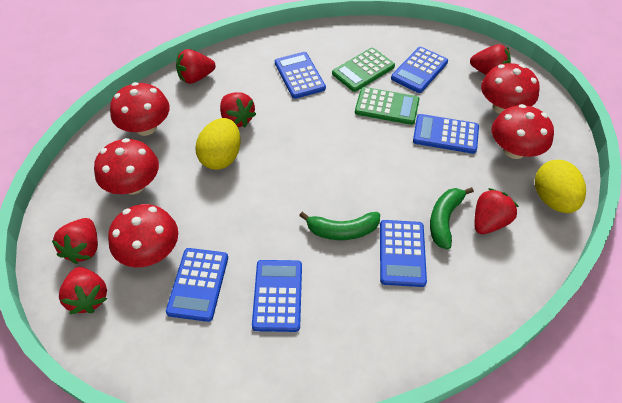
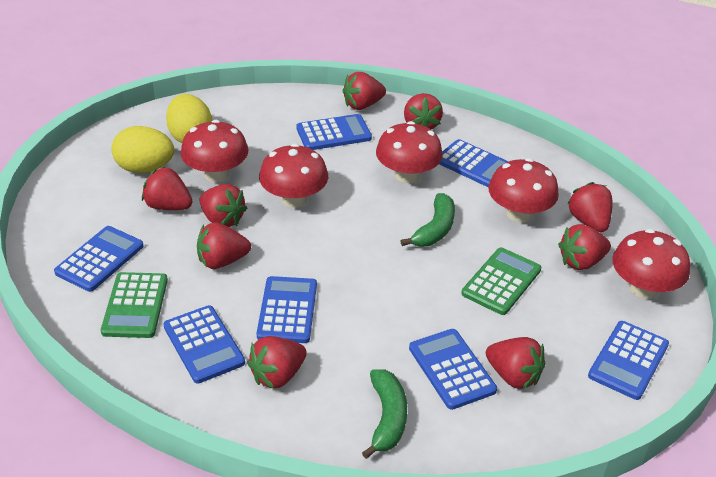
blue calculator: 6 -> 7
red strawberry: 6 -> 9

